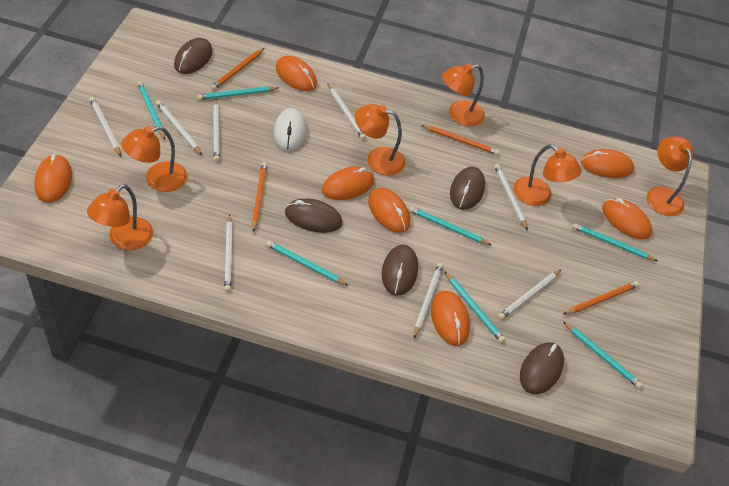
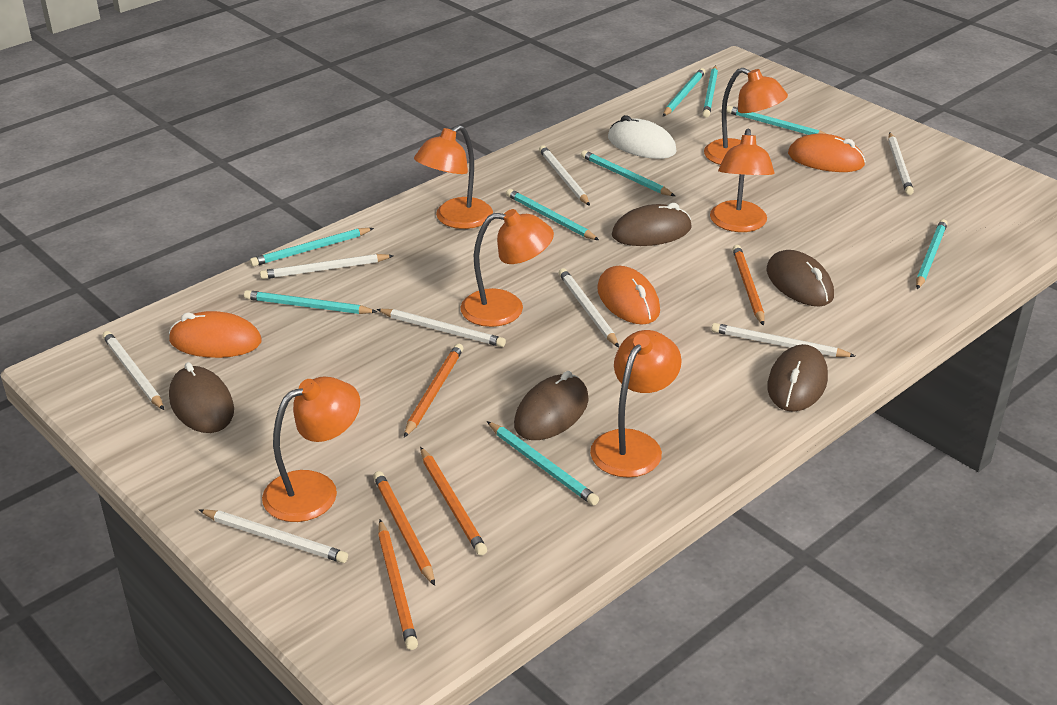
orange mouse: 7 -> 3
orange pencil: 4 -> 5
turquoise pencil: 7 -> 9

